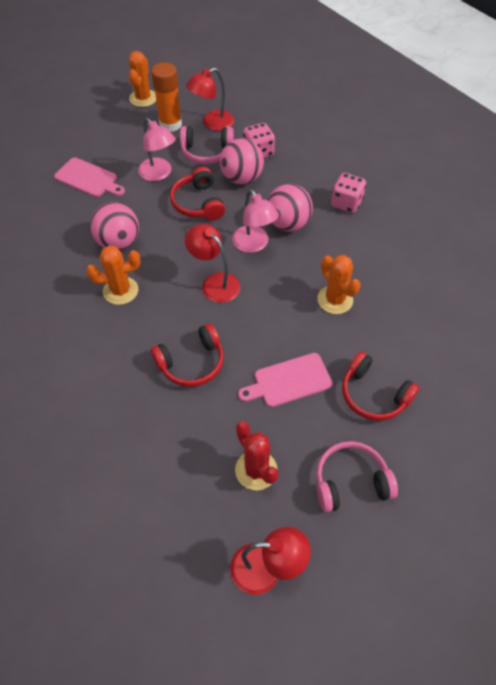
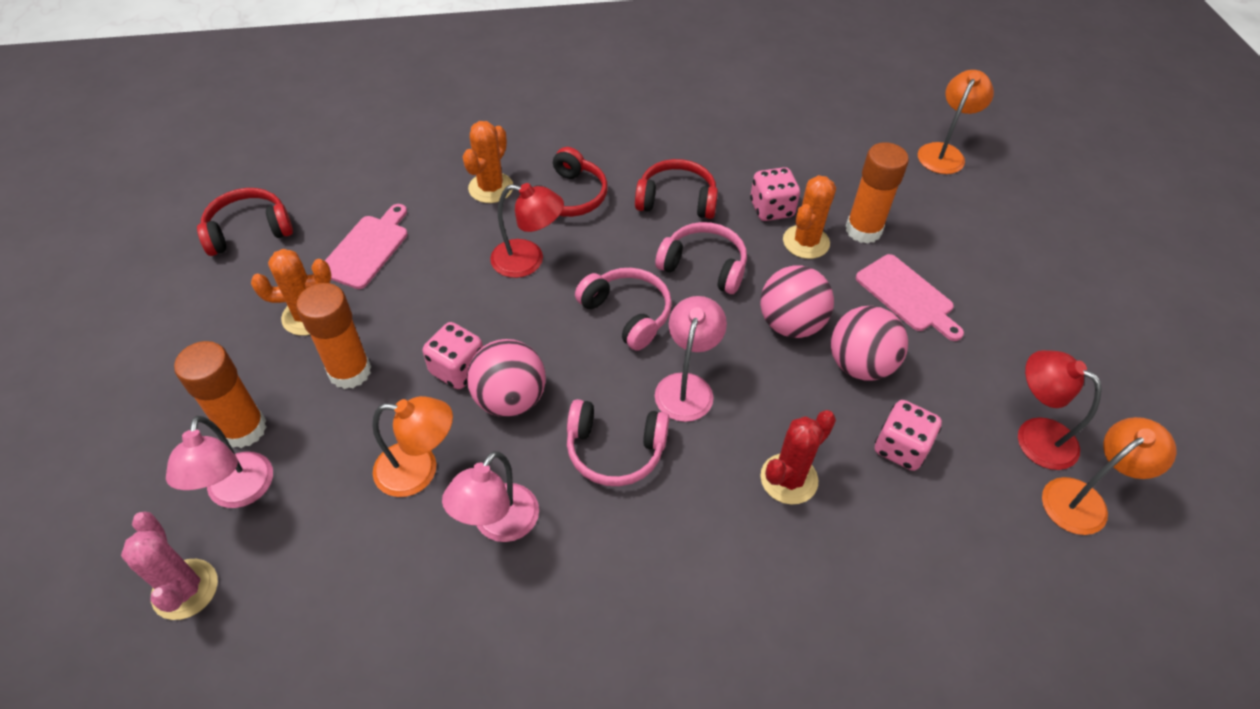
orange glue stick: 1 -> 3
orange lamp: 0 -> 3
pink cactus: 0 -> 1
pink dice: 2 -> 3
pink headphones: 2 -> 3
pink lamp: 2 -> 3
red lamp: 3 -> 2

